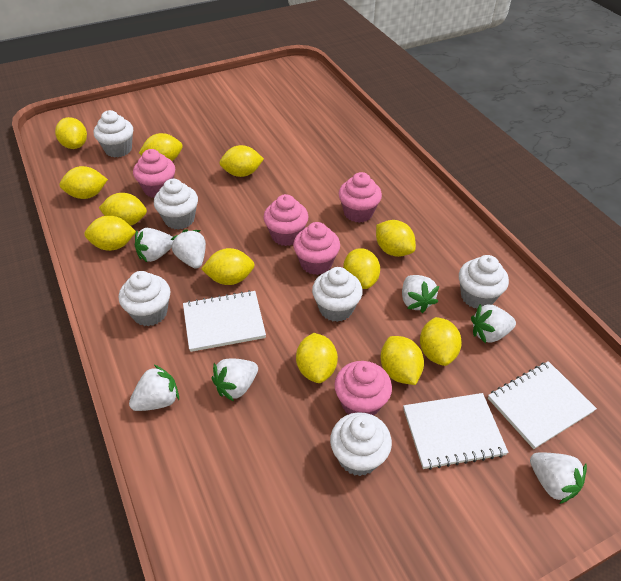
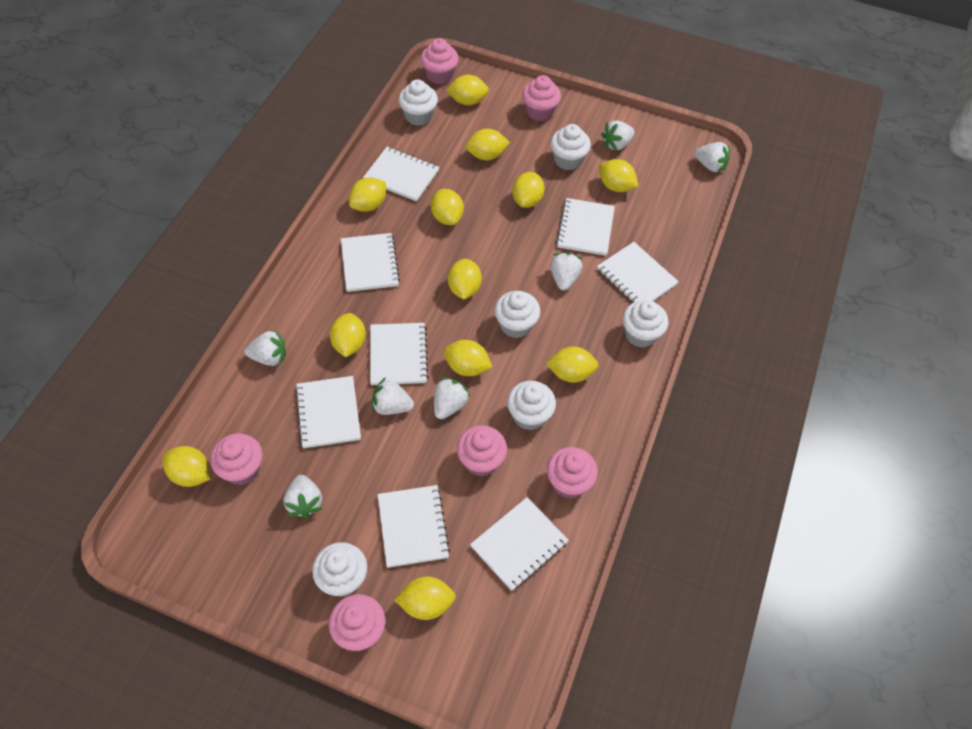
pink cupcake: 5 -> 6
white notebook: 3 -> 8

